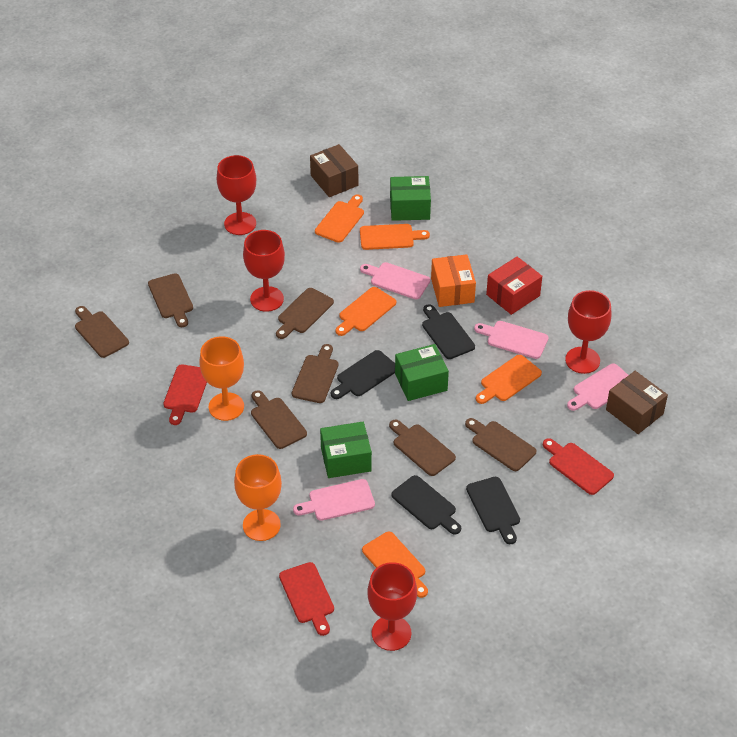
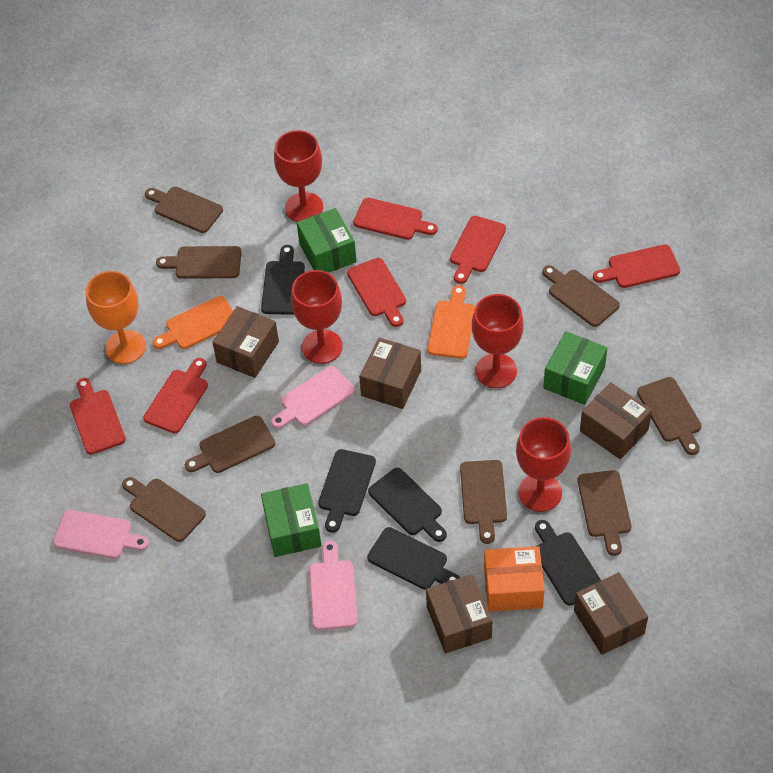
black cutting board: 4 -> 5
brown box: 2 -> 5
brown cutting board: 7 -> 8
orange cutting board: 5 -> 2
orange goblet: 2 -> 1
pink cutting board: 4 -> 3
red box: 1 -> 0
red cutting board: 3 -> 6

